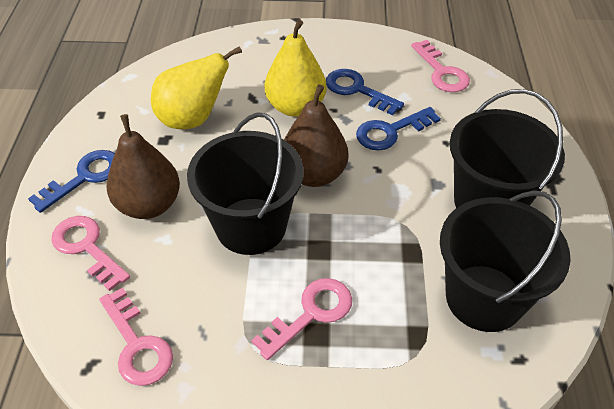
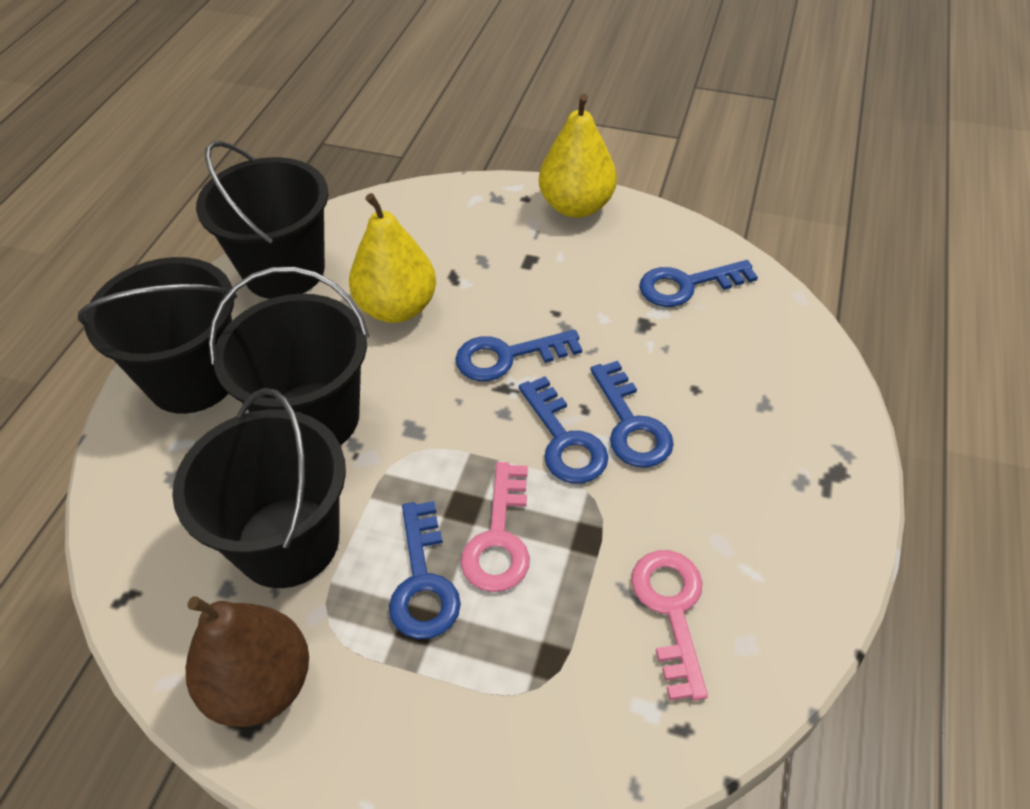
black bucket: 3 -> 4
blue key: 3 -> 5
brown pear: 2 -> 1
pink key: 4 -> 2

